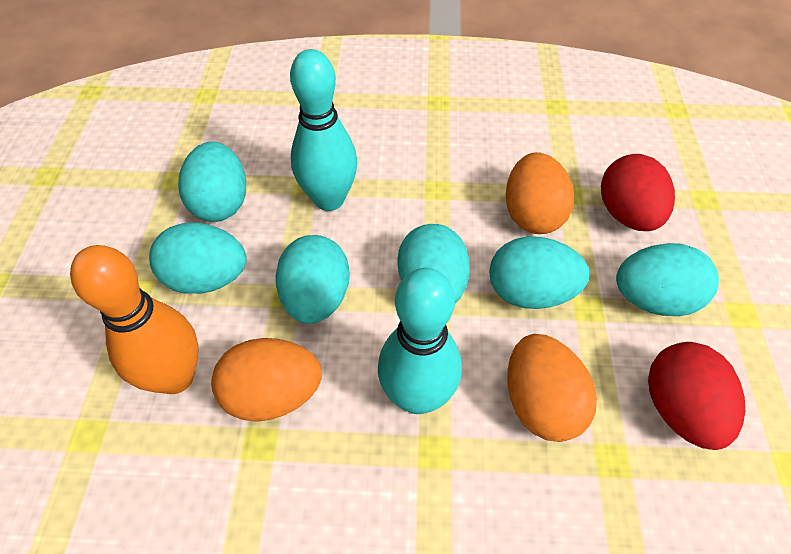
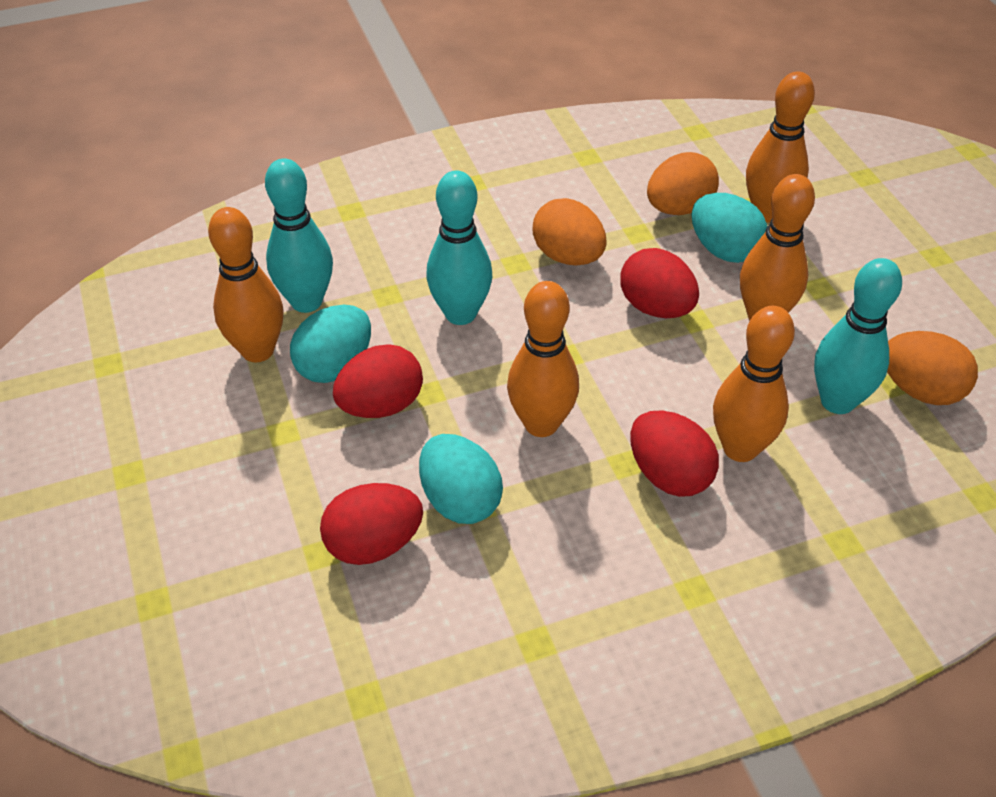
orange bowling pin: 1 -> 5
red egg: 2 -> 4
turquoise bowling pin: 2 -> 3
turquoise egg: 6 -> 3

